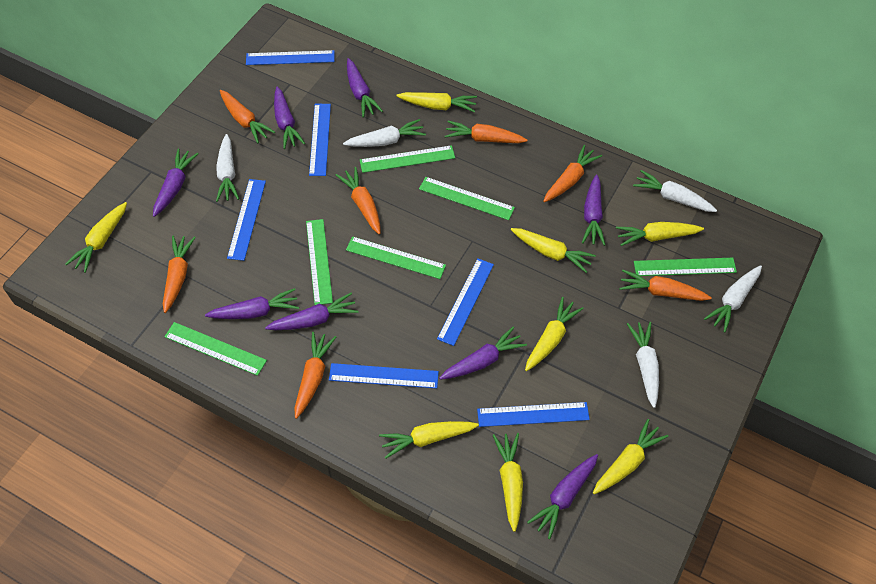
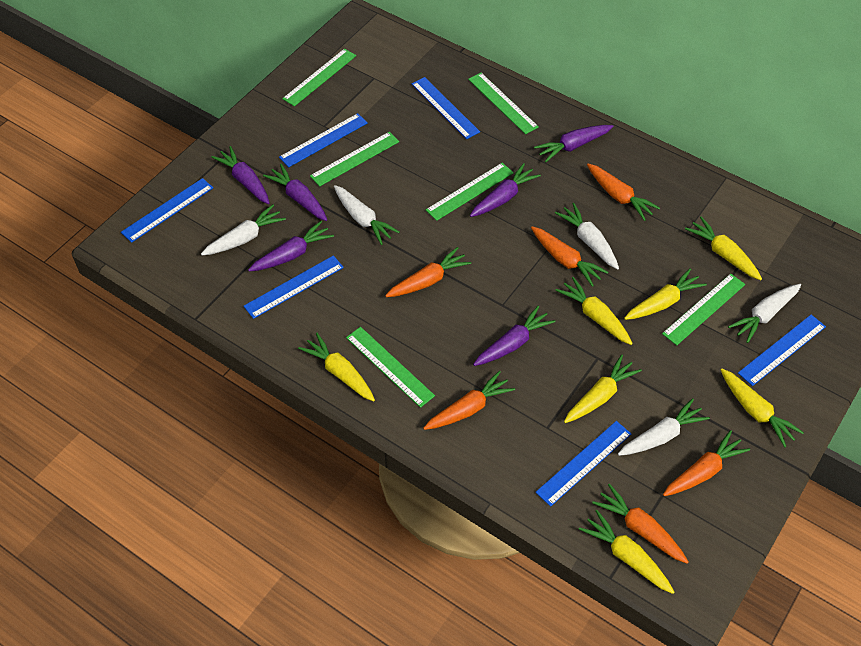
orange carrot: 7 -> 6
purple carrot: 8 -> 6
yellow carrot: 8 -> 7

